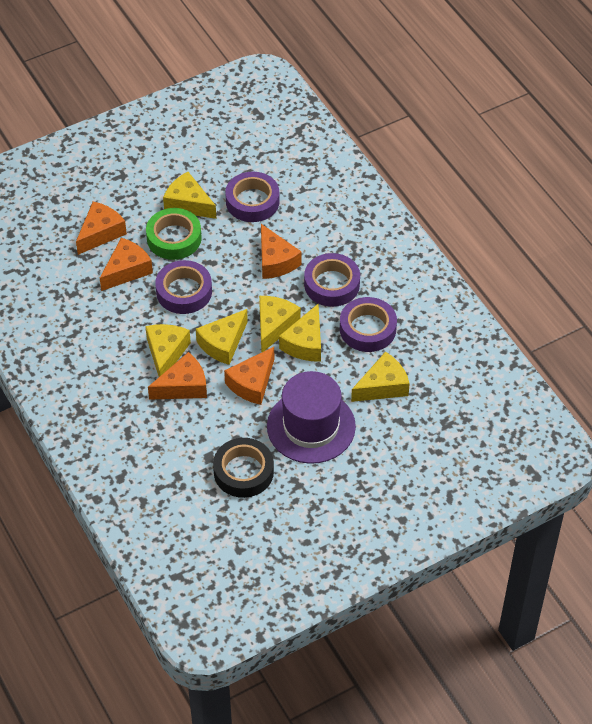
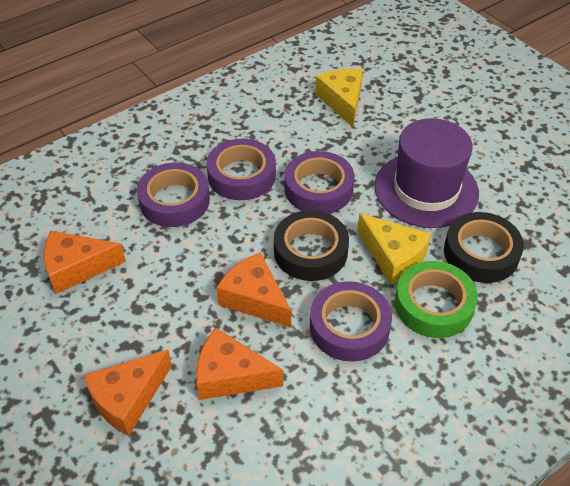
black tape: 1 -> 2
orange cheese: 5 -> 4
yellow cheese: 6 -> 2

